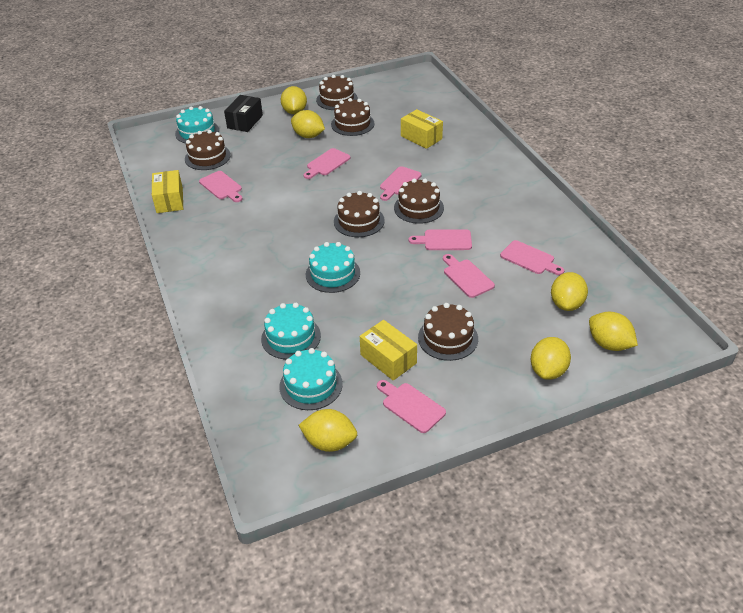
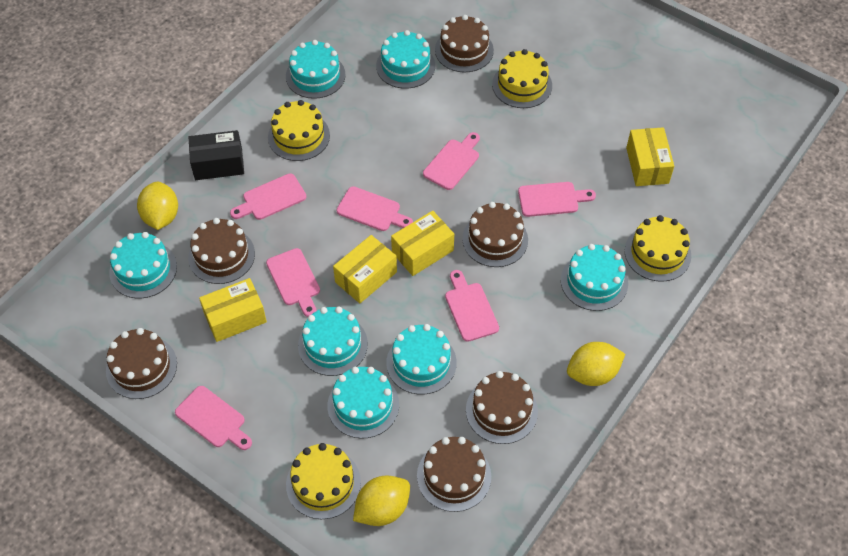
turquoise cake: 4 -> 7
yellow box: 3 -> 4
yellow cake: 0 -> 4
yellow lemon: 6 -> 3

